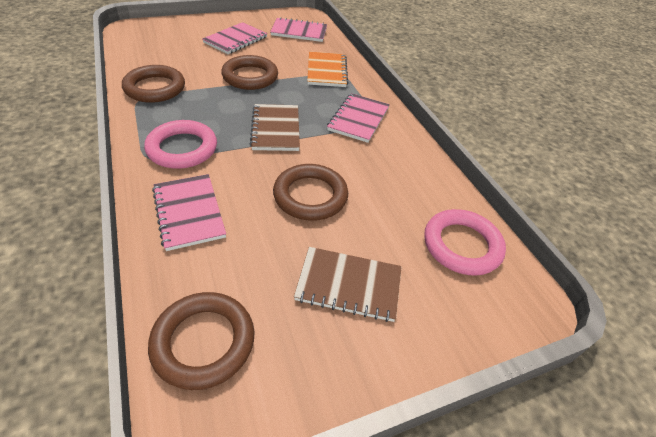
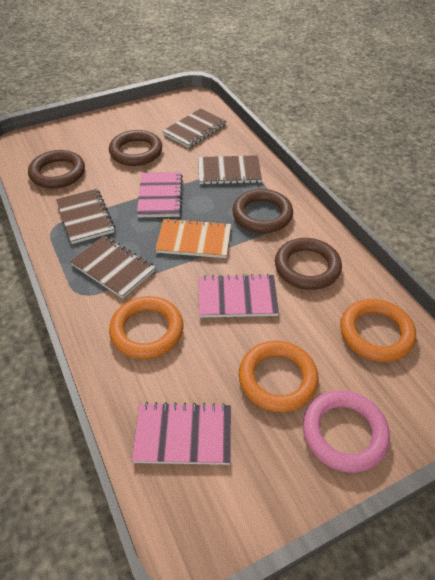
brown notebook: 2 -> 4
orange ring: 0 -> 3
pink notebook: 4 -> 3
pink ring: 2 -> 1

